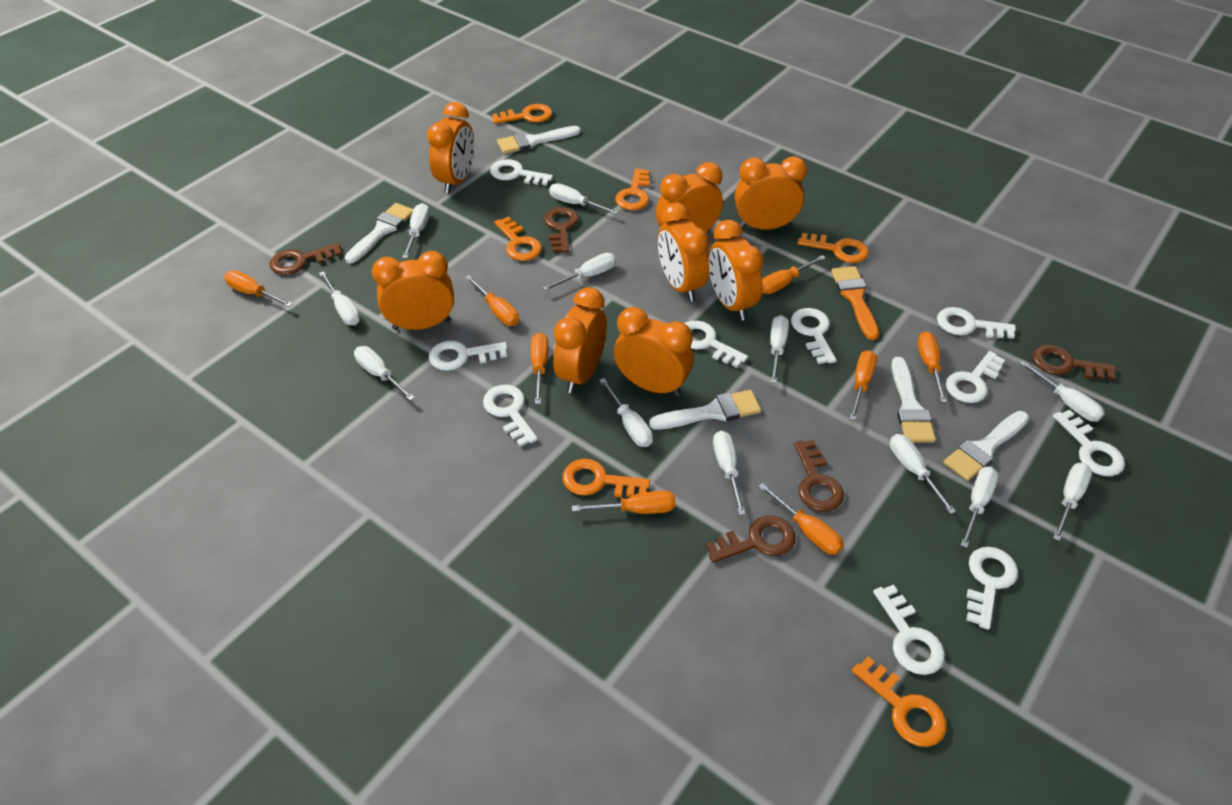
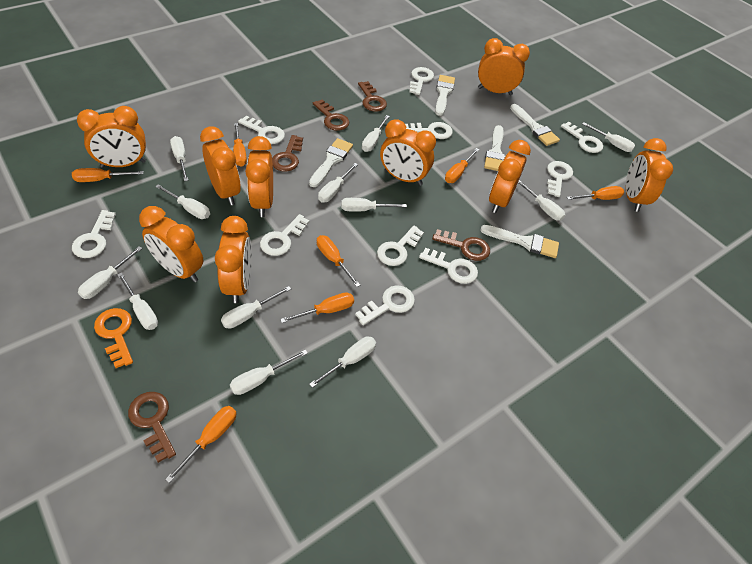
orange brush: 1 -> 0
orange clock: 8 -> 9
orange key: 6 -> 1
orange screwdriver: 8 -> 7

